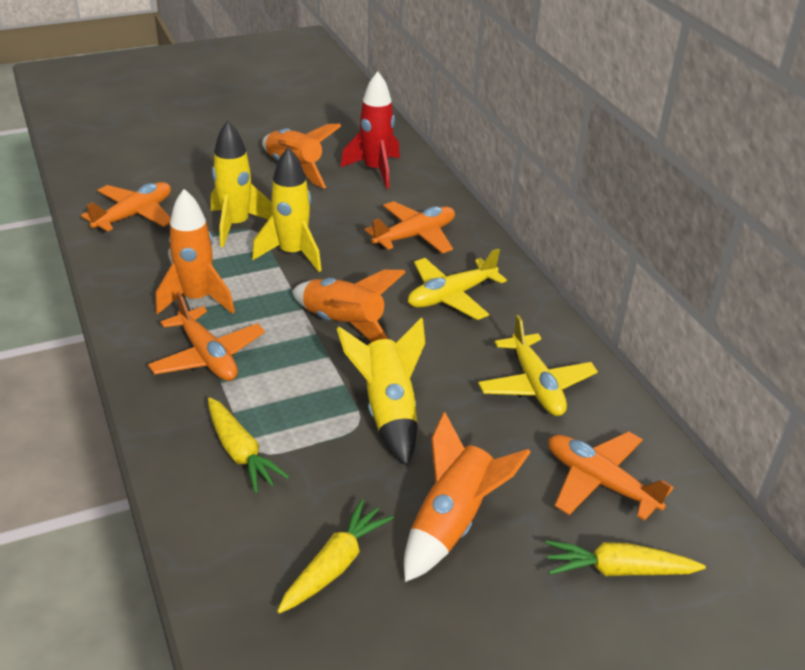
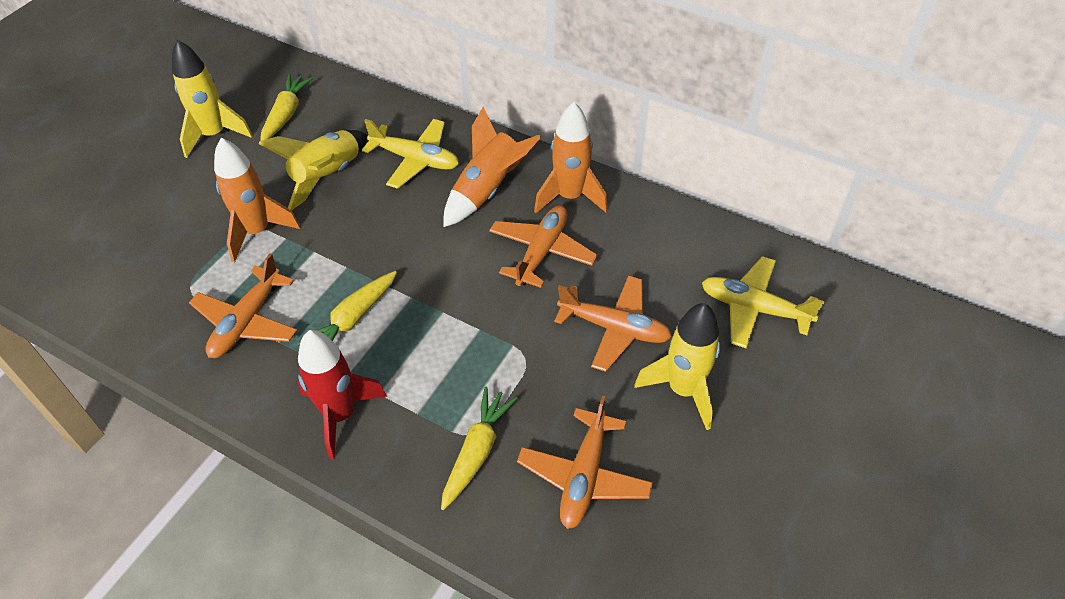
orange rocket: 4 -> 3

